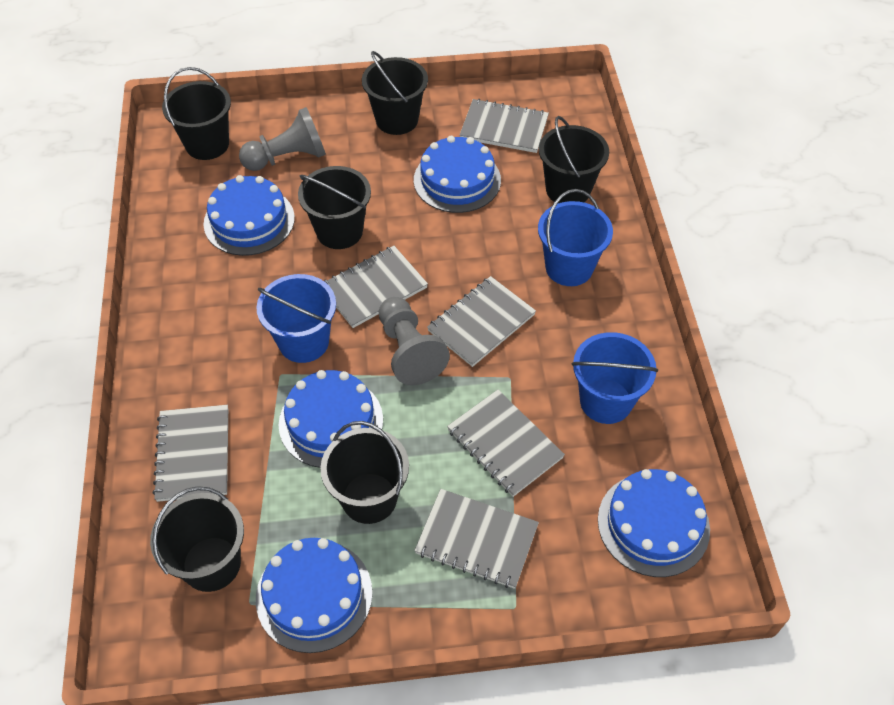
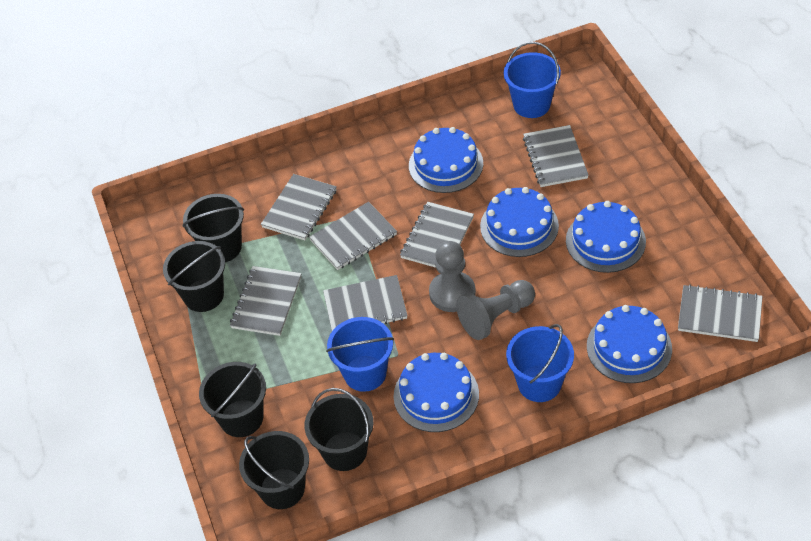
black bucket: 6 -> 5
grey notebook: 6 -> 7

